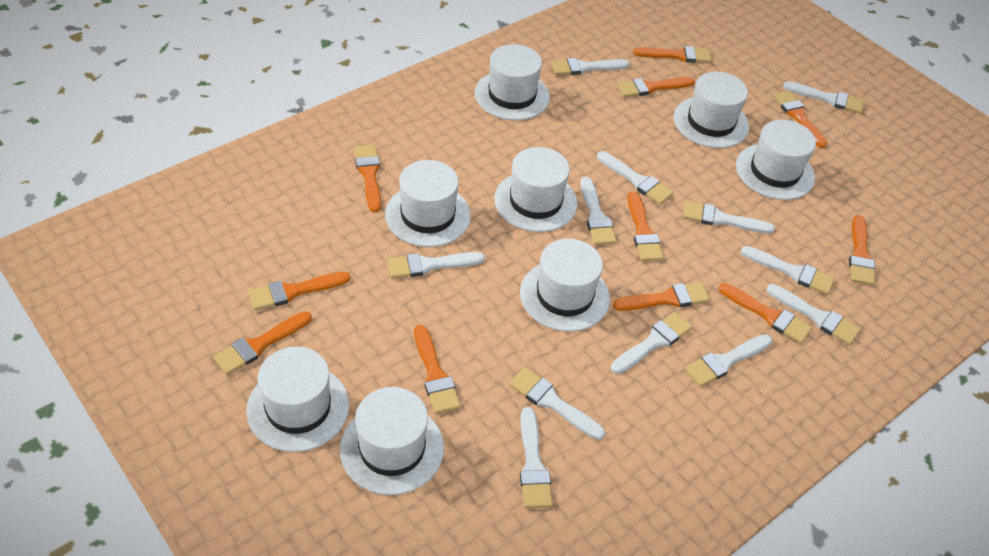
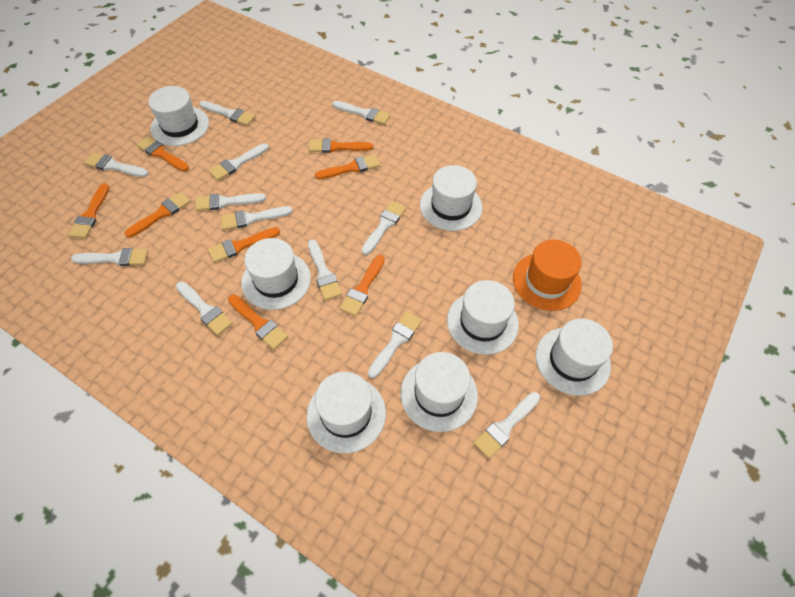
orange brush: 11 -> 8
orange hat: 0 -> 1
white hat: 8 -> 7

